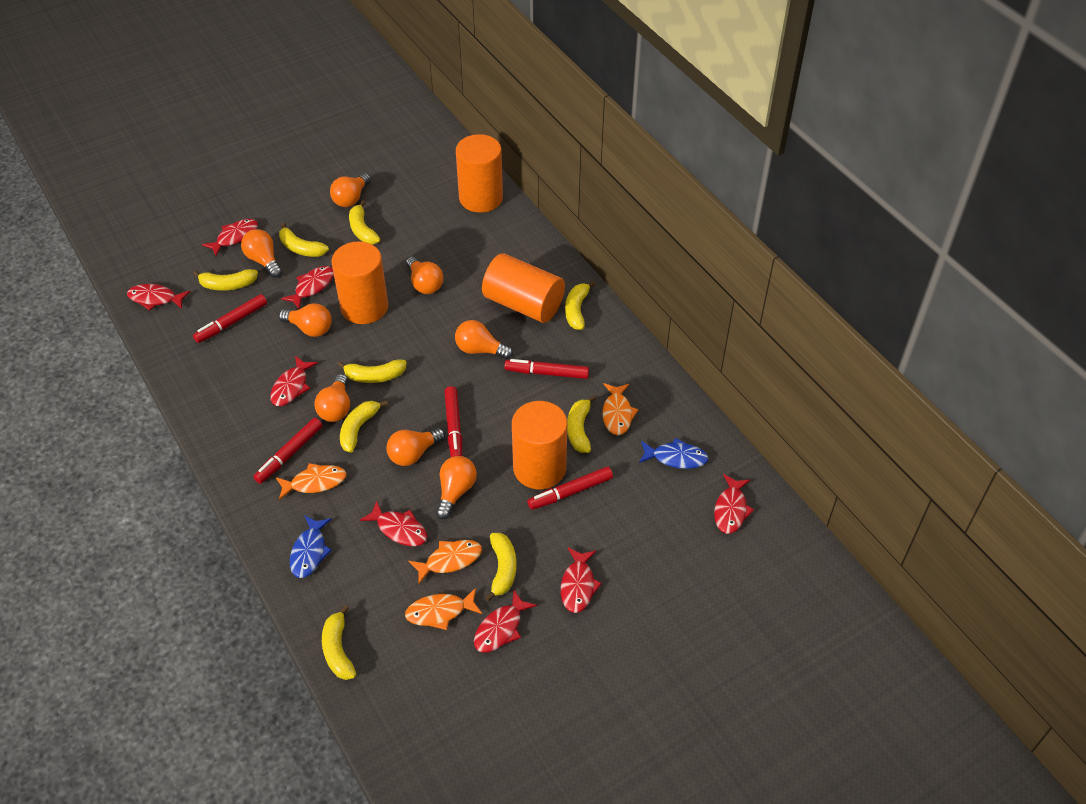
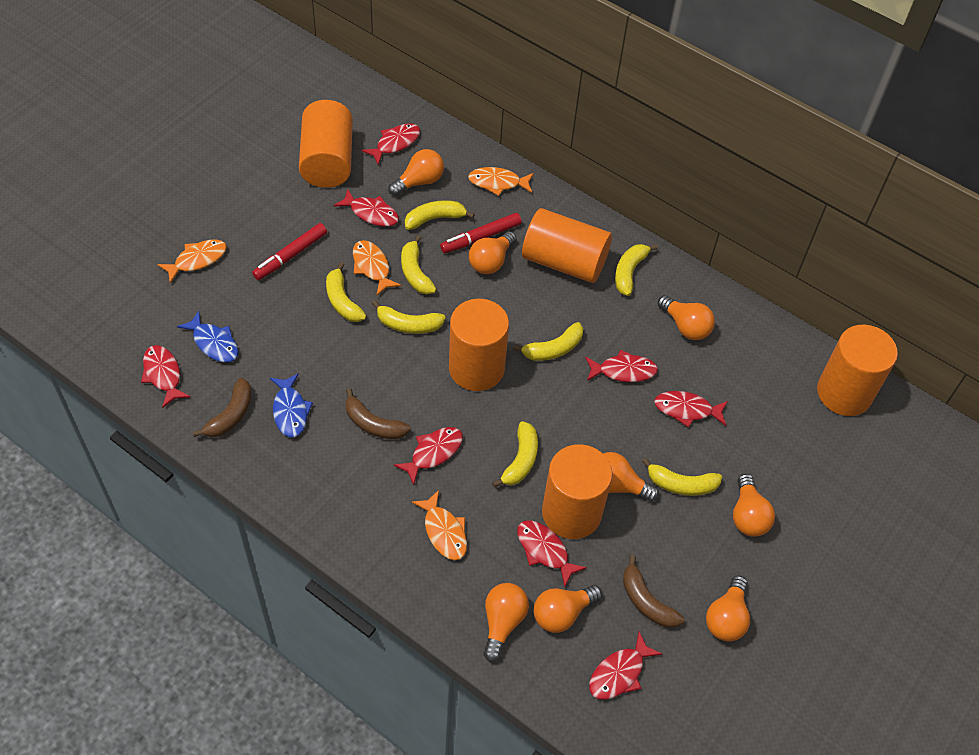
brown banana: 0 -> 3
orange cylinder: 4 -> 5
red marker: 5 -> 2
yellow banana: 9 -> 8

